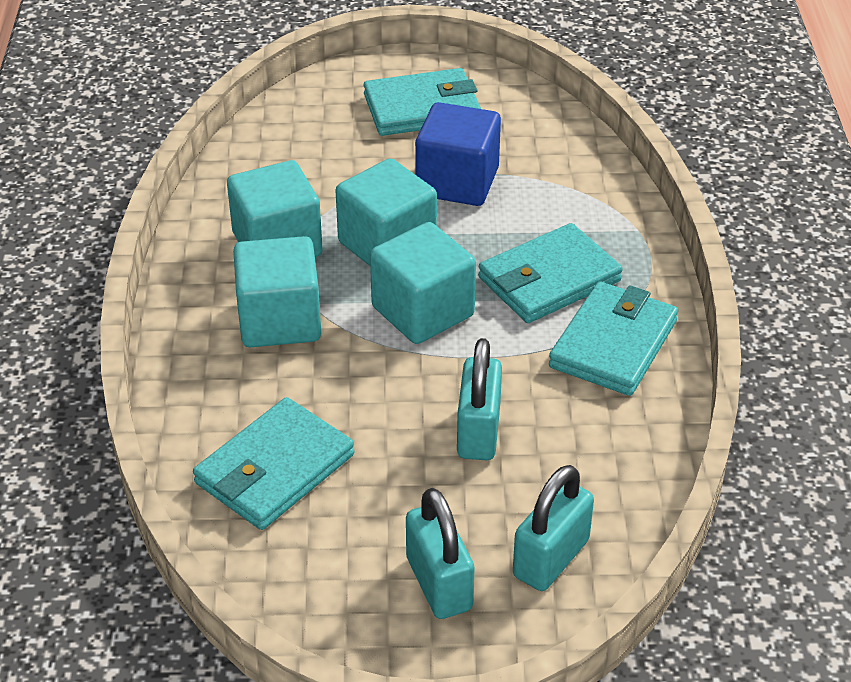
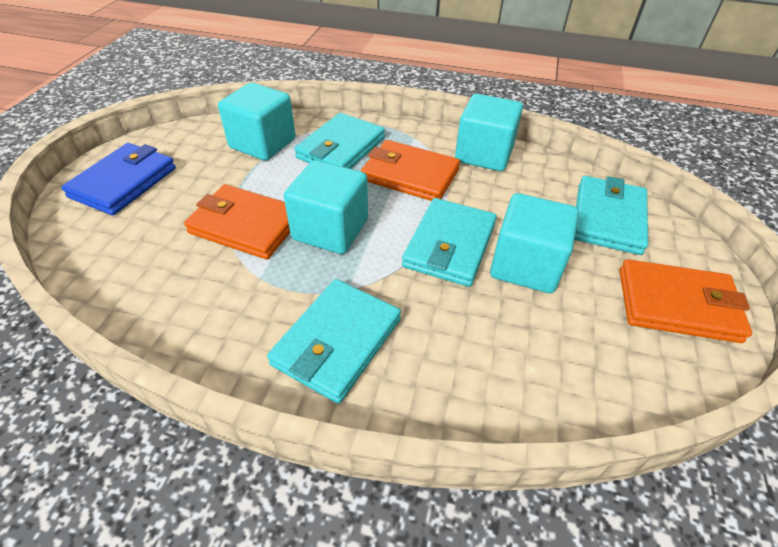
blue cube: 1 -> 0
blue wallet: 0 -> 1
orange wallet: 0 -> 3
turquoise padlock: 3 -> 0

